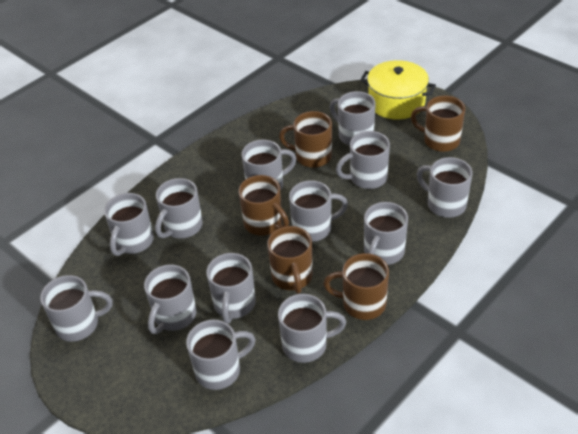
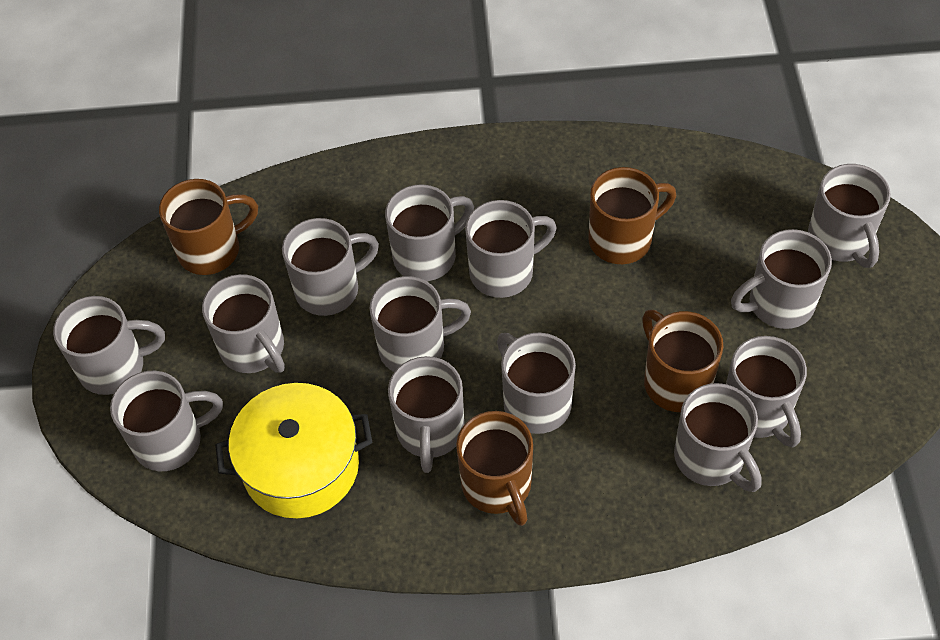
brown mug: 5 -> 4

